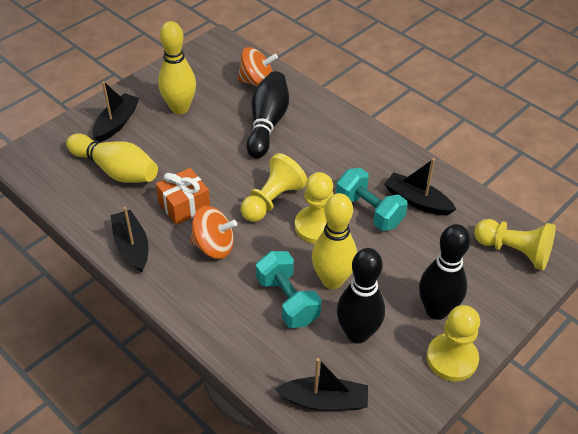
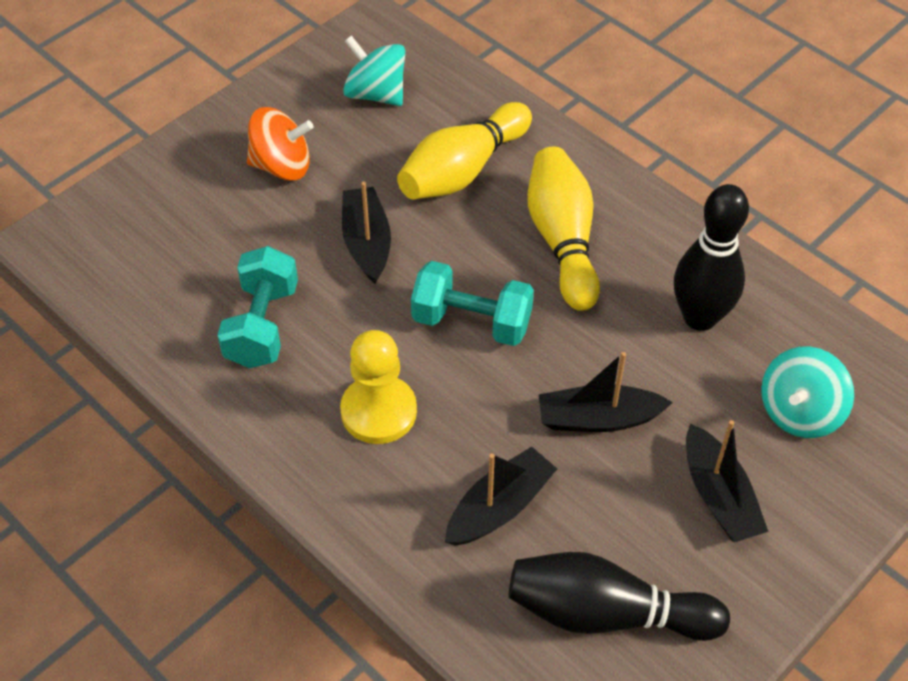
black bowling pin: 3 -> 2
orange gift: 1 -> 0
orange spinning top: 2 -> 1
turquoise spinning top: 0 -> 2
yellow bowling pin: 3 -> 2
yellow pawn: 4 -> 1

